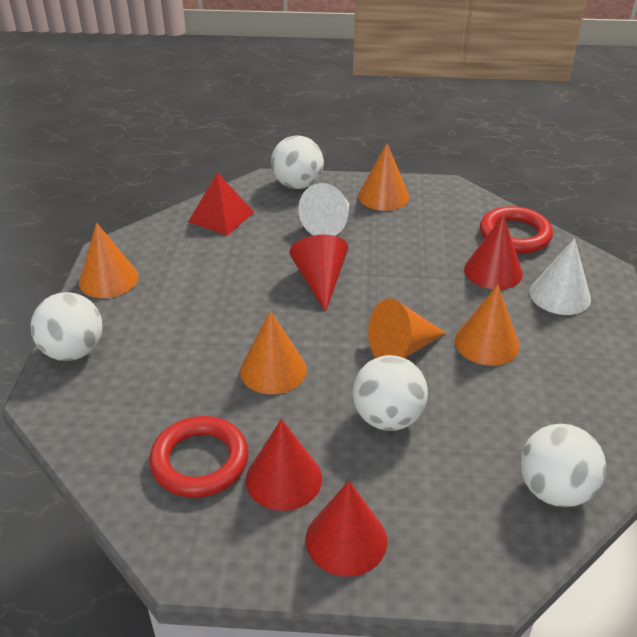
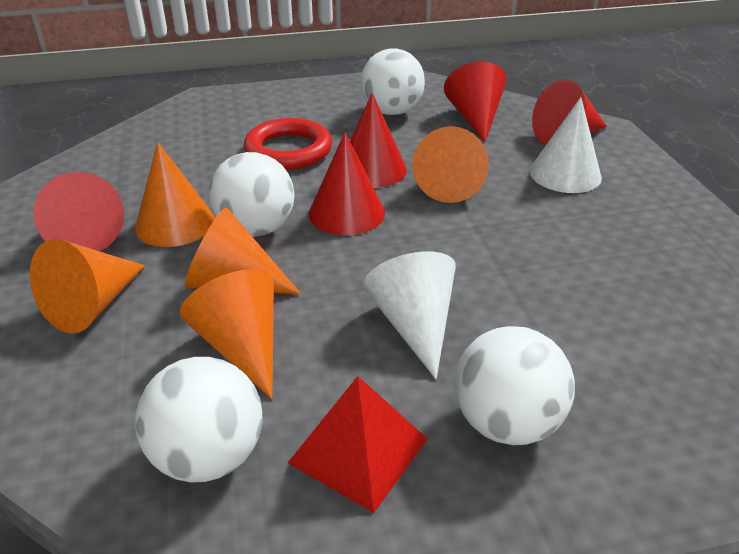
red cone: 4 -> 5
red ring: 2 -> 1

